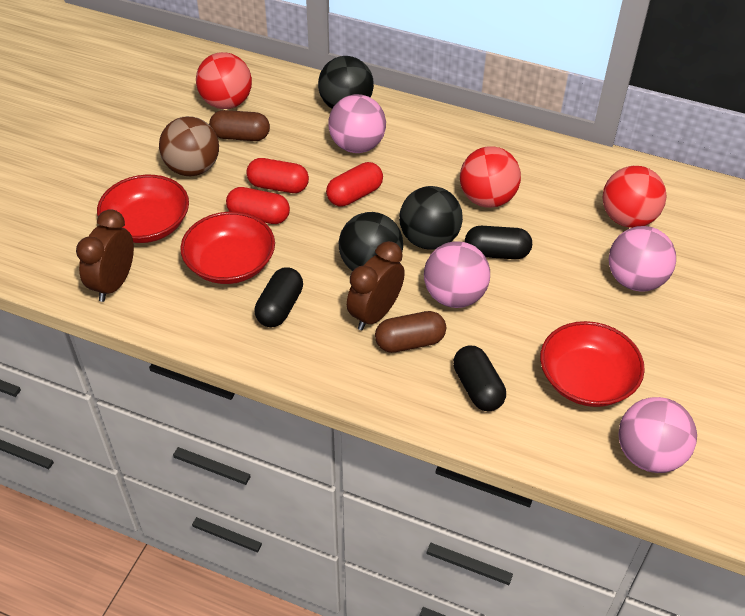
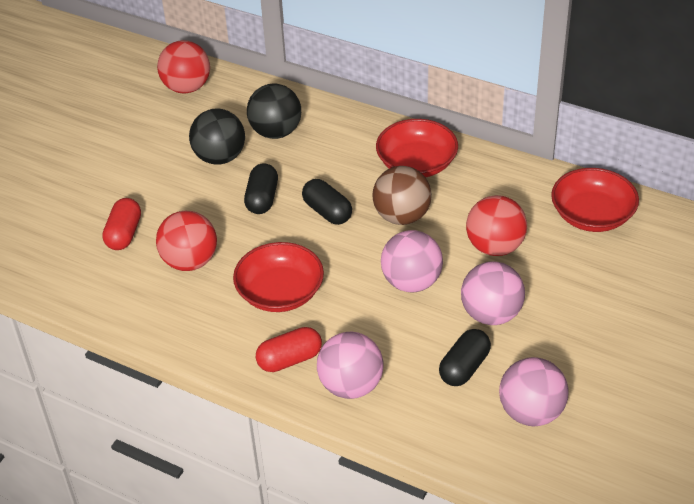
black ball: 3 -> 2
brown capsule: 2 -> 0
brown clock: 2 -> 0
red capsule: 3 -> 2

